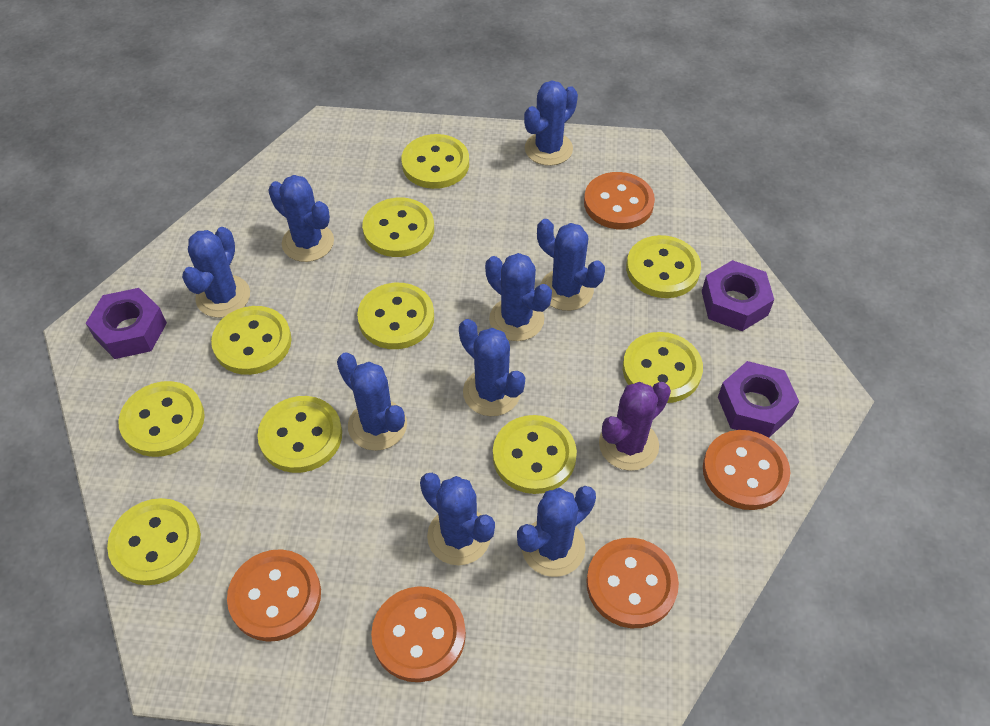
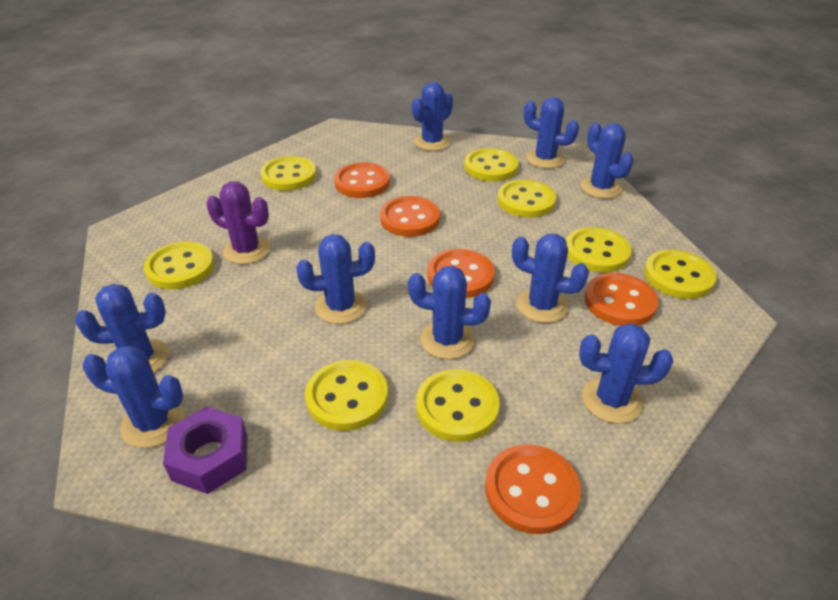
purple nut: 3 -> 1
yellow button: 10 -> 8

